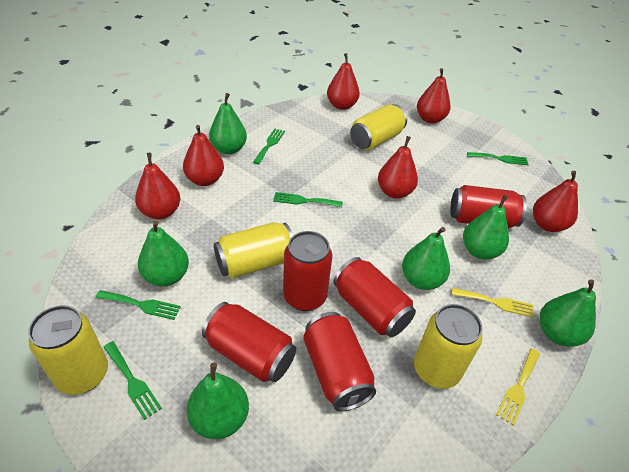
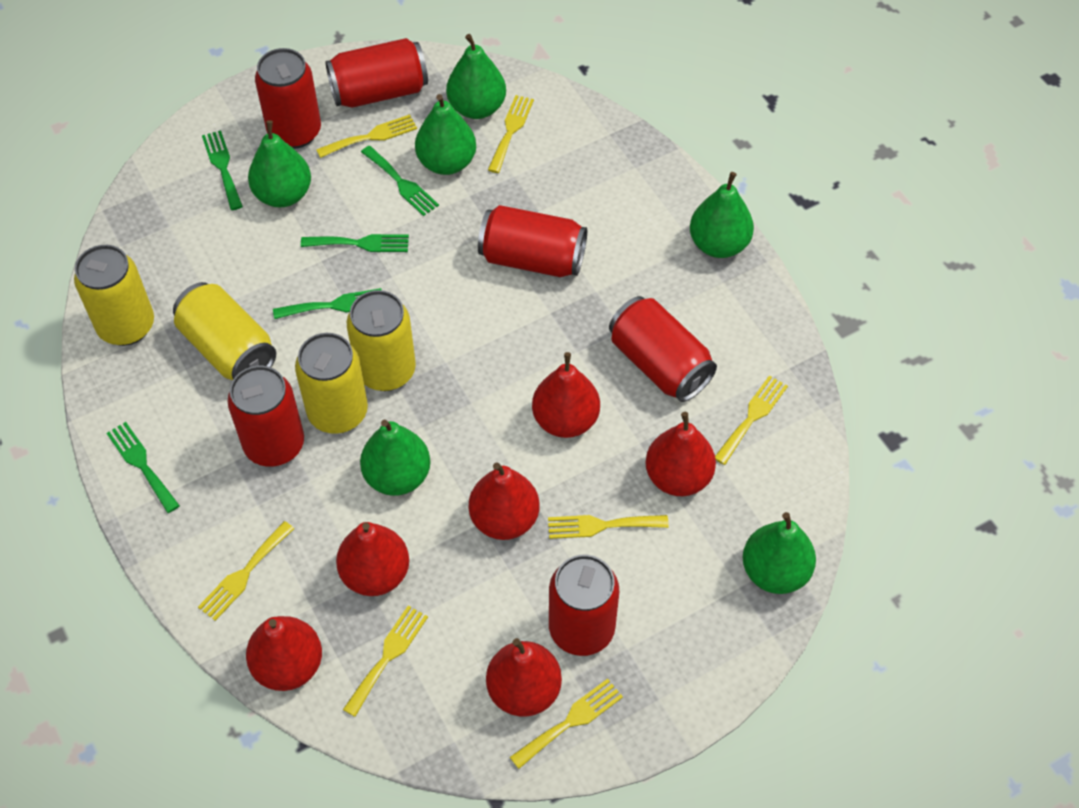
red can: 5 -> 6
yellow fork: 2 -> 7

